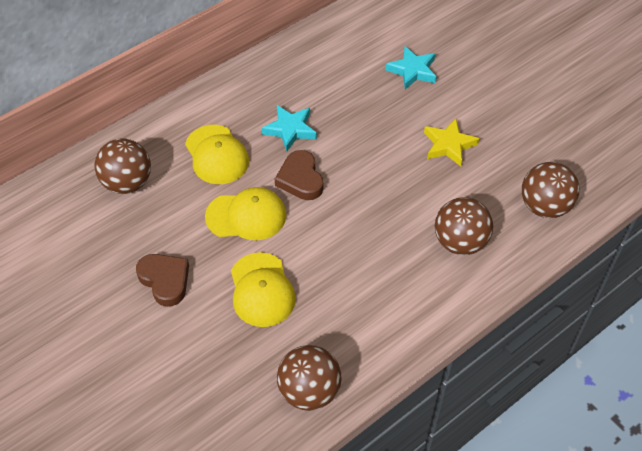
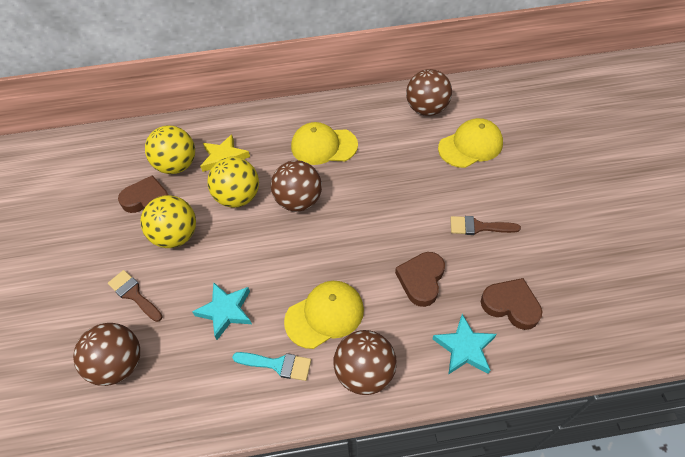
brown brush: 0 -> 2
brown heart: 2 -> 3
turquoise brush: 0 -> 1
yellow ball: 0 -> 3

